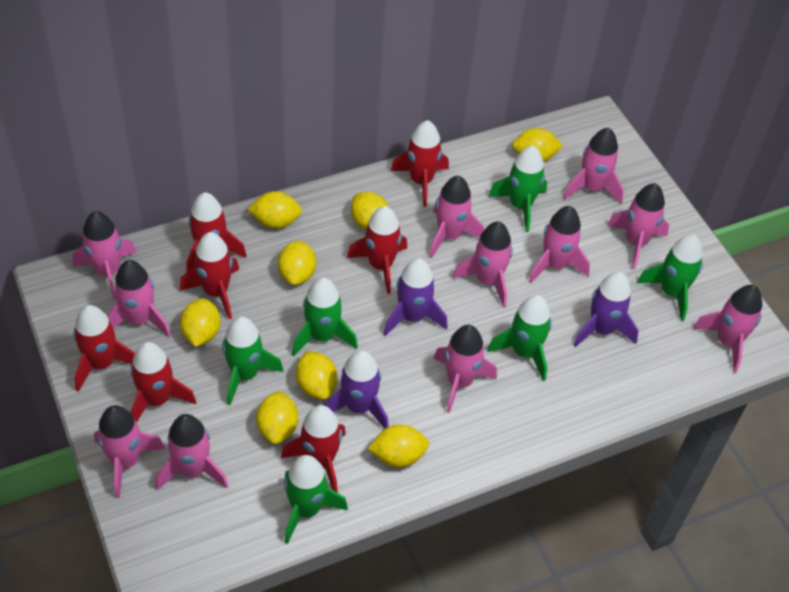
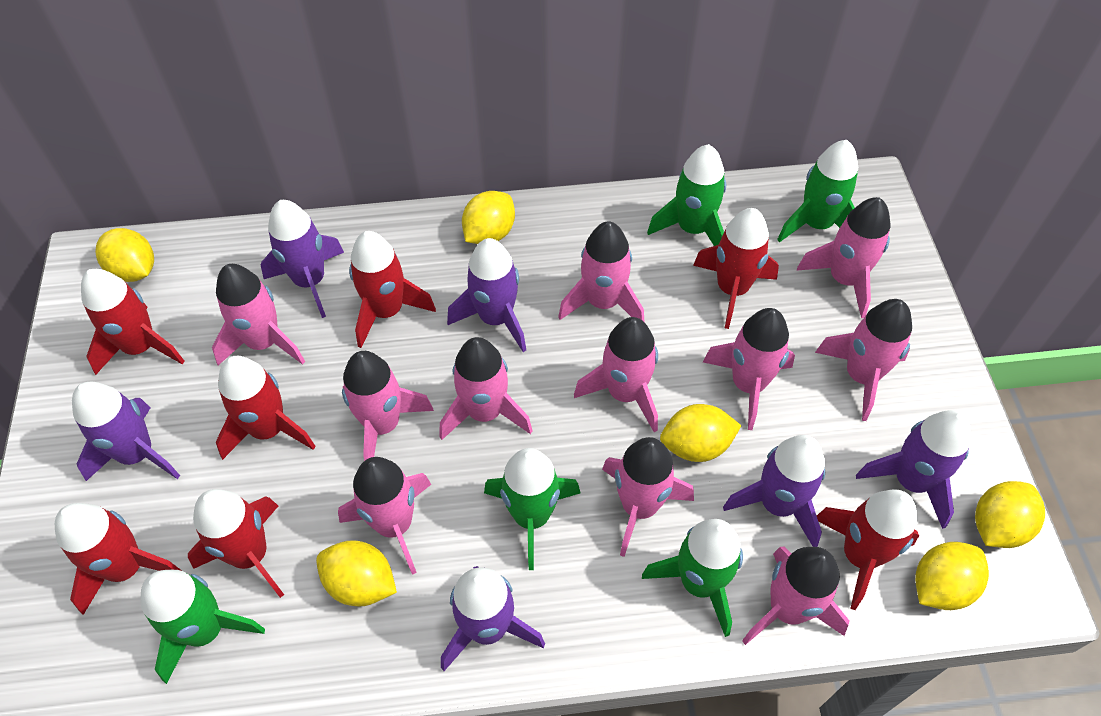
green rocket: 6 -> 5
purple rocket: 3 -> 6
yellow lemon: 8 -> 6

